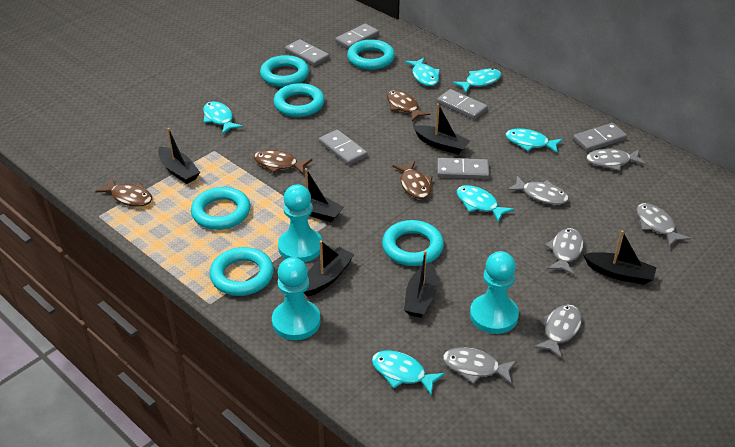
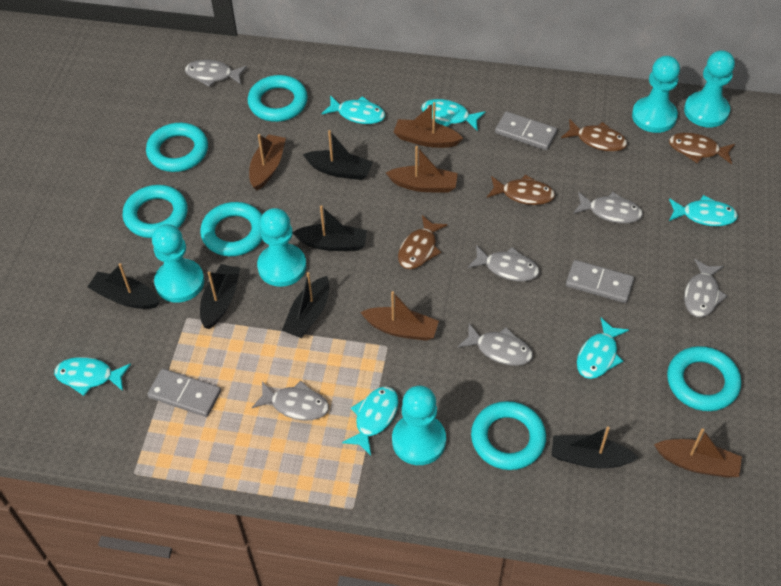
brown boat: 0 -> 5
grey domino: 6 -> 3
turquoise pawn: 3 -> 5

